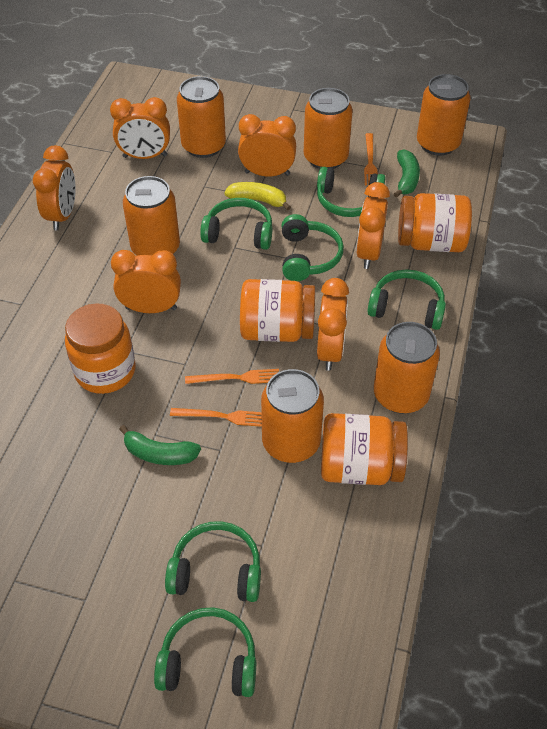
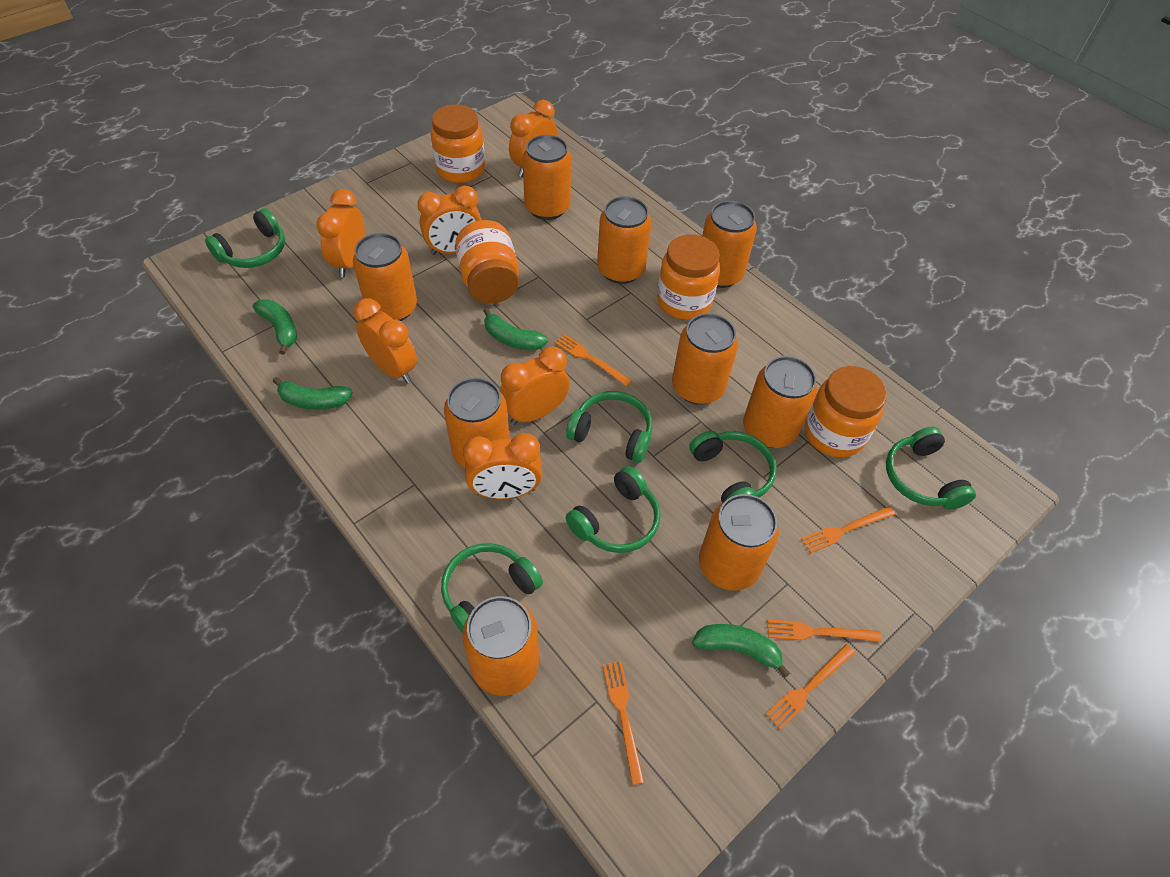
green banana: 2 -> 4
orange can: 6 -> 9
orange fork: 3 -> 5
yellow banana: 1 -> 0

